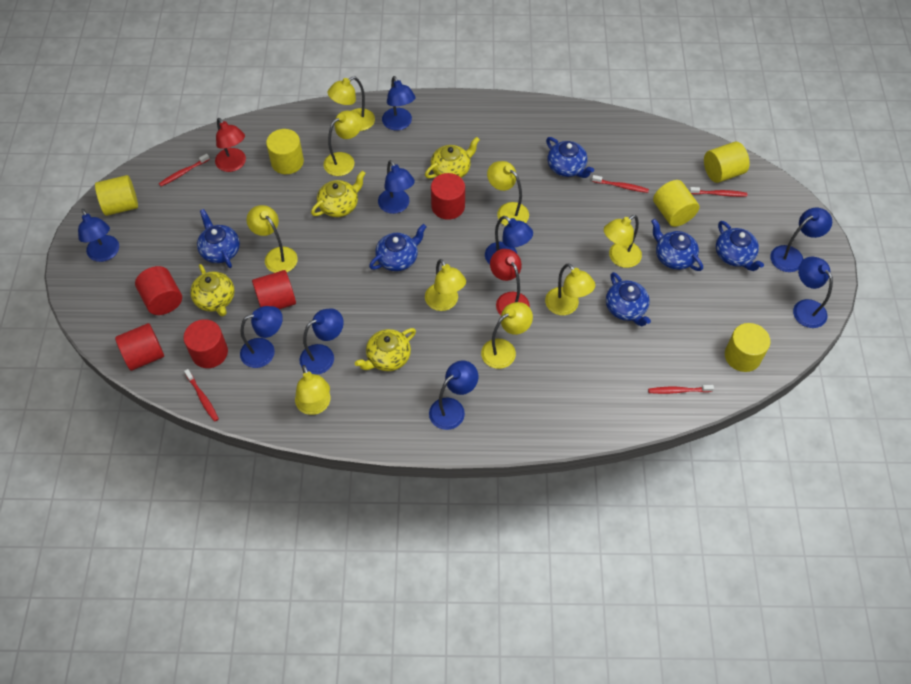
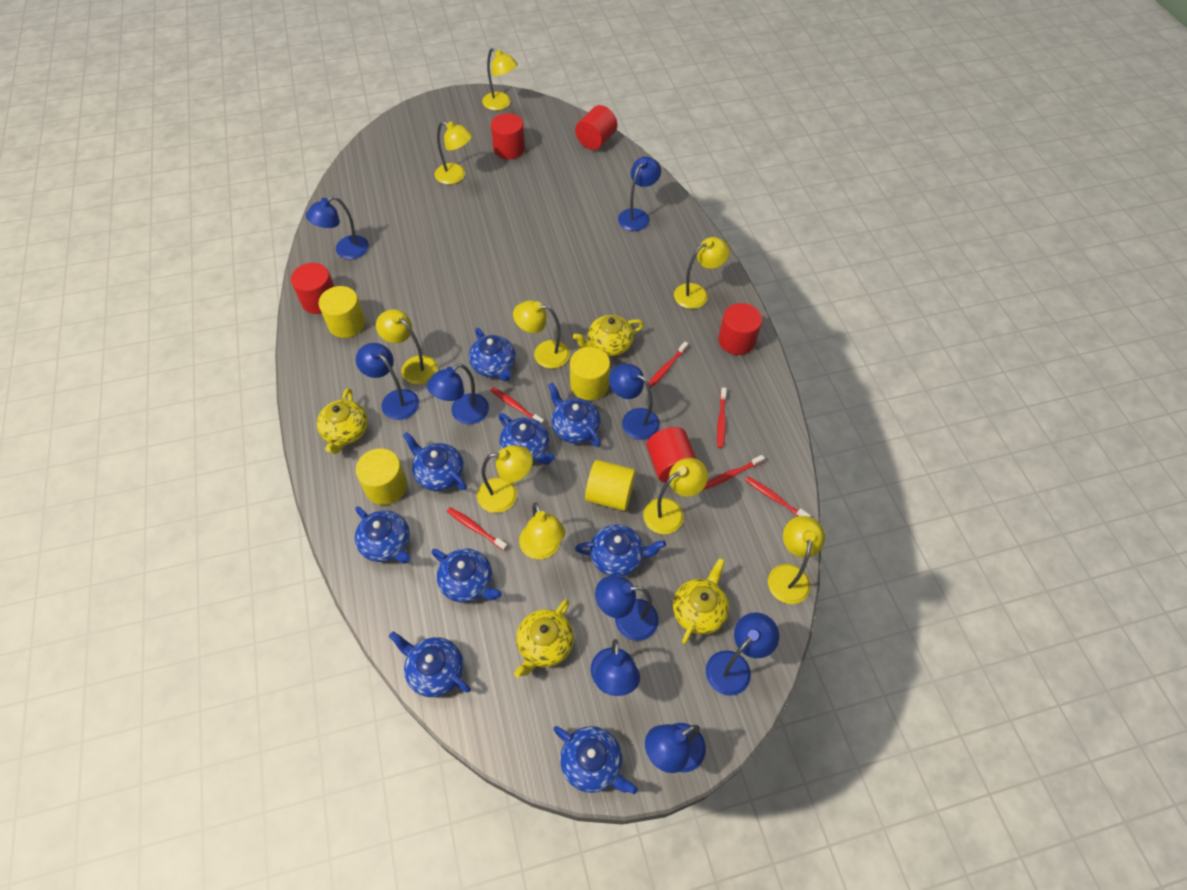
blue teapot: 6 -> 9
red lamp: 2 -> 0
red toothbrush: 5 -> 6
yellow cylinder: 5 -> 4

